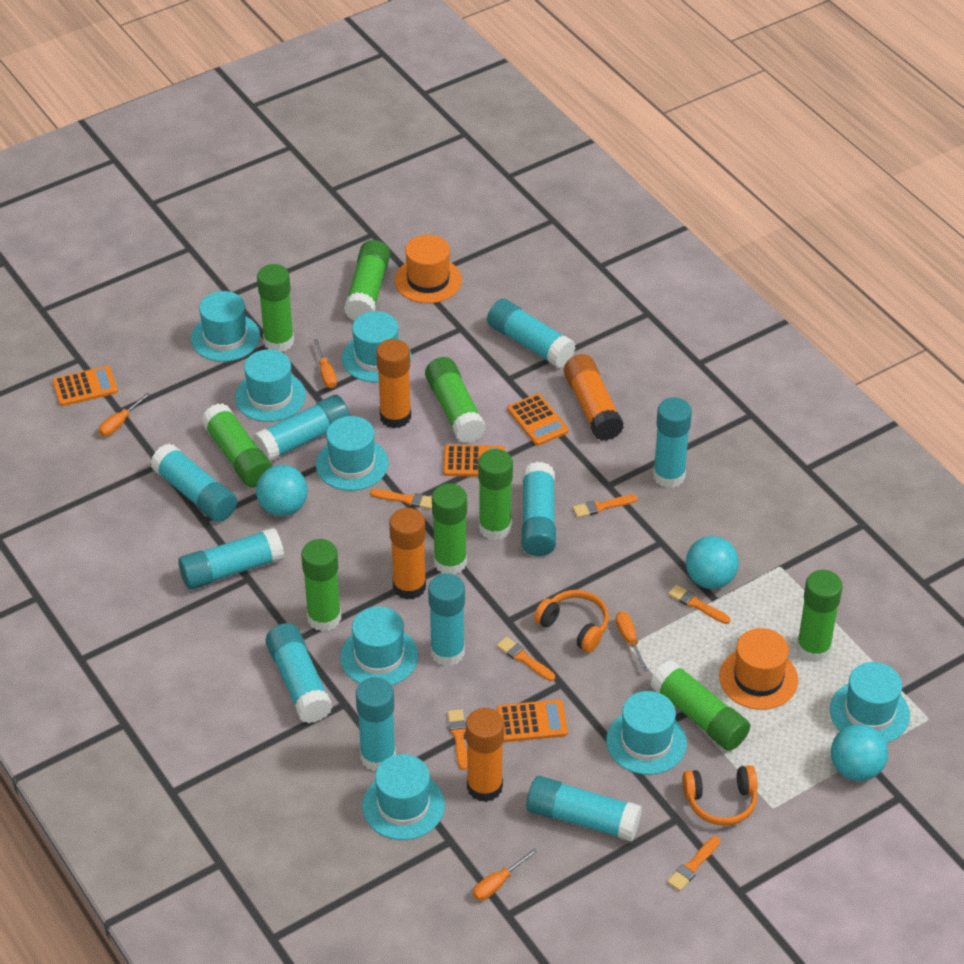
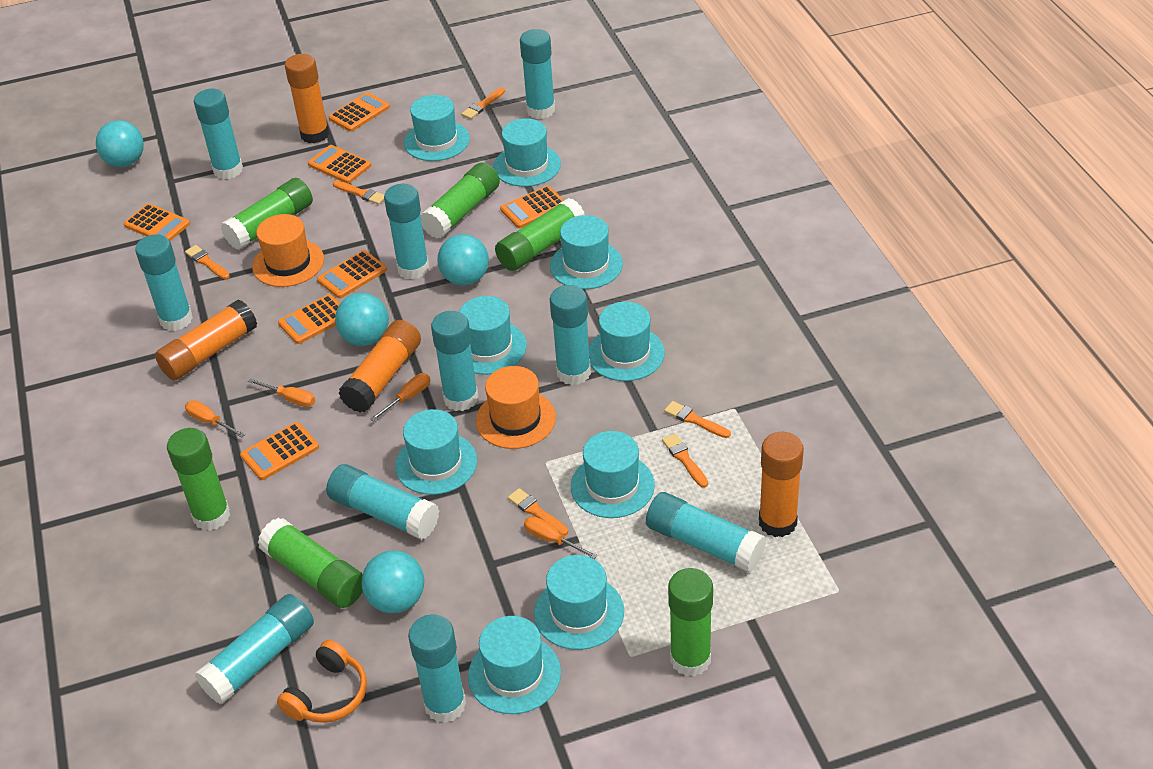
green glue stick: 9 -> 6
orange calculator: 4 -> 7
orange headphones: 2 -> 1
turquoise ball: 3 -> 4
turquoise hat: 8 -> 9

